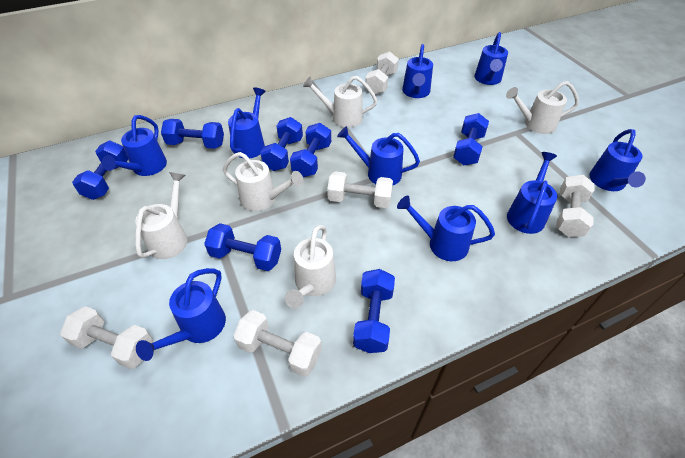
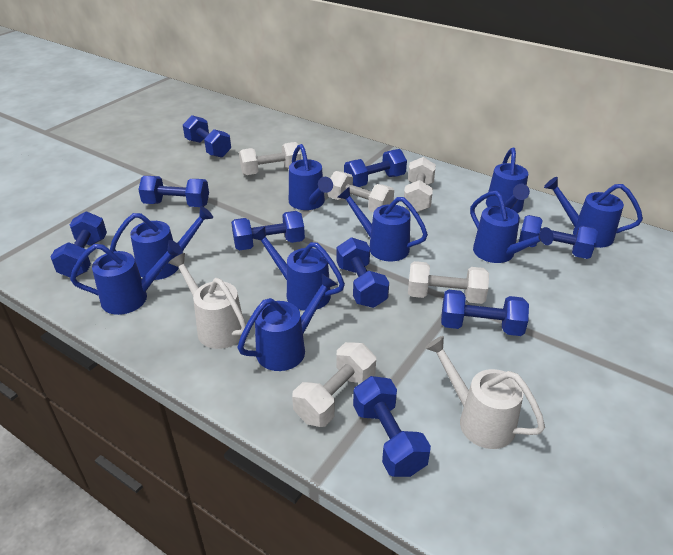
blue dumbbell: 7 -> 9
white watering can: 5 -> 2

